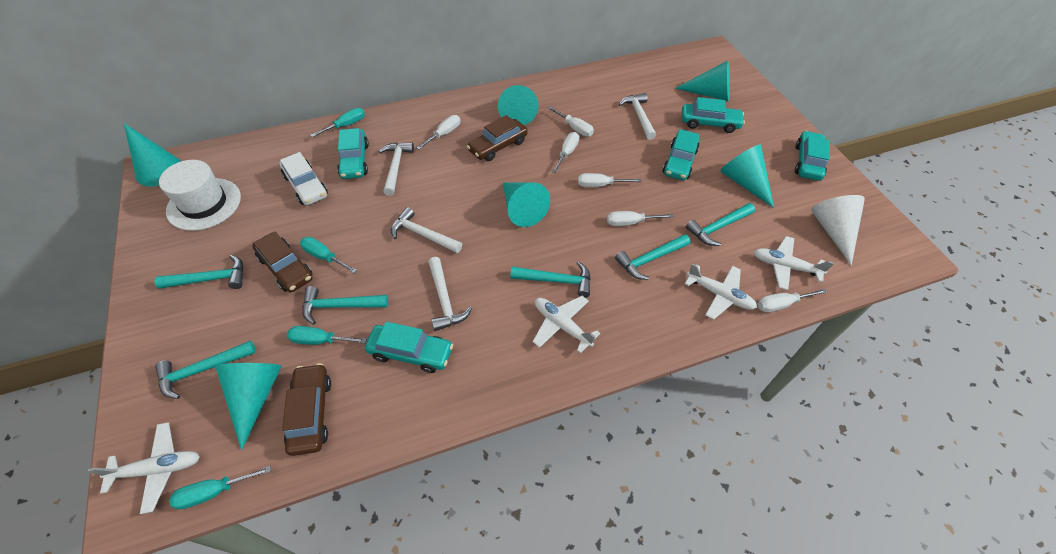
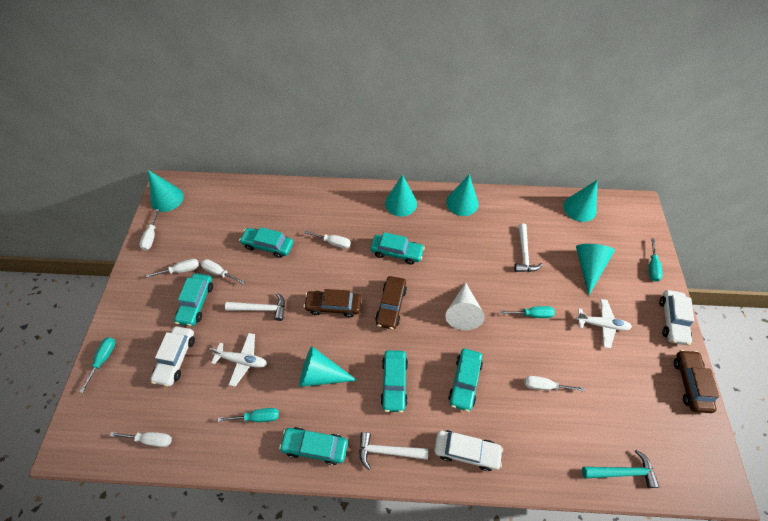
turquoise car: 5 -> 6
turquoise hammer: 6 -> 1
white car: 1 -> 3
white hammer: 4 -> 3
white hat: 1 -> 0
white plane: 4 -> 2

